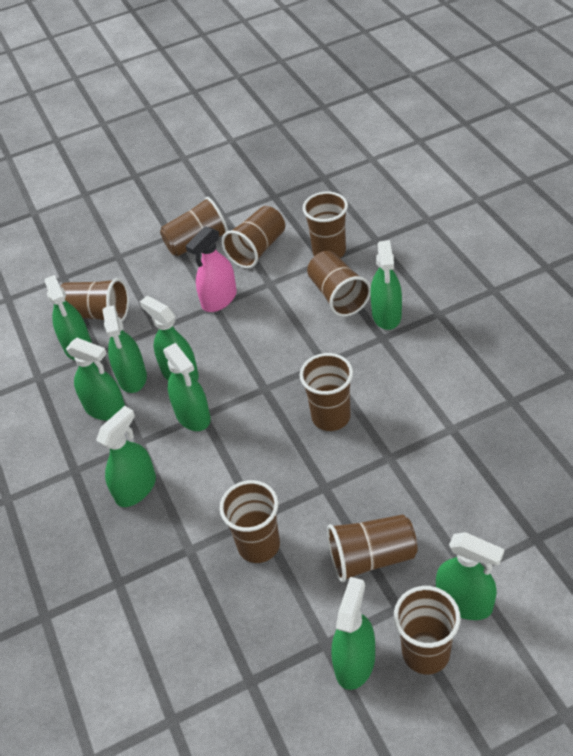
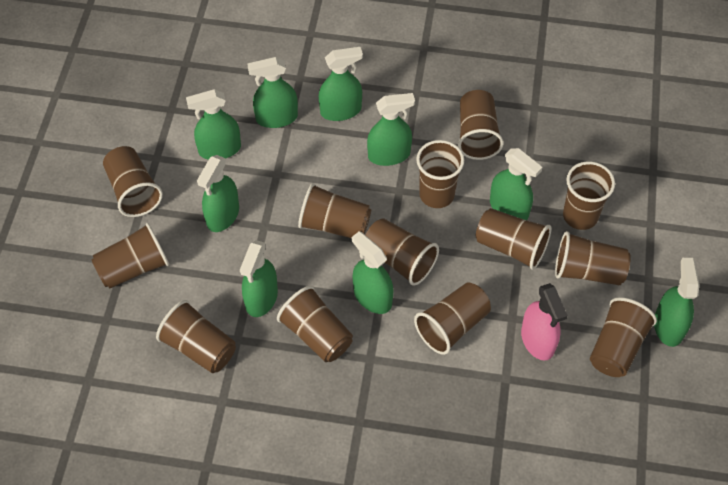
brown cup: 9 -> 13

